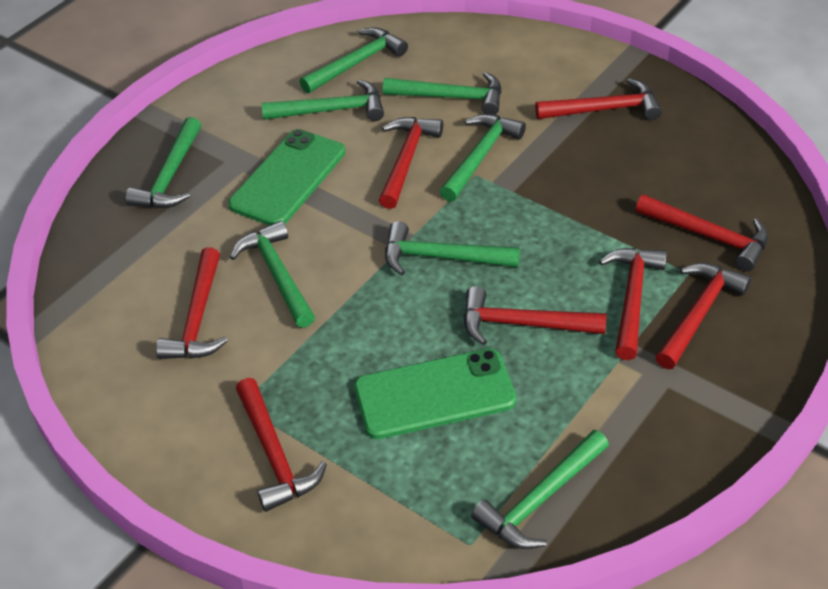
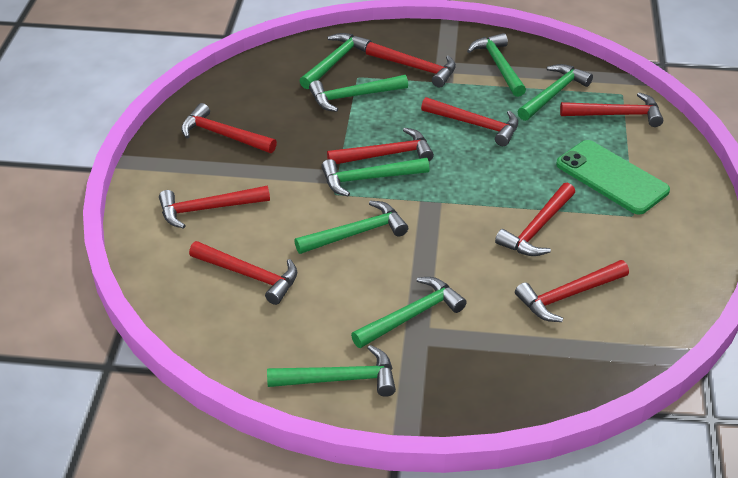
green phone: 2 -> 1
red hammer: 8 -> 9

